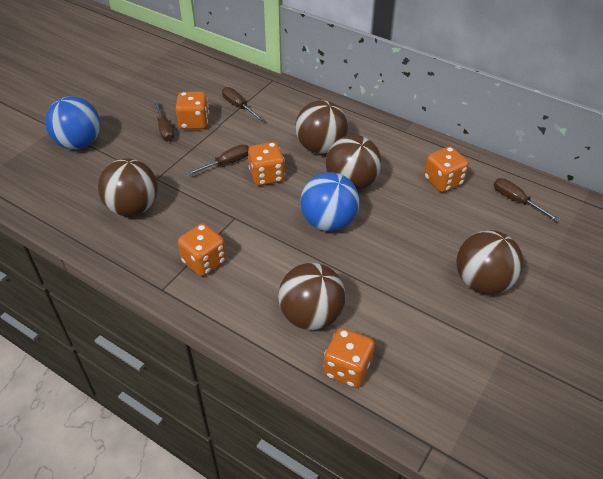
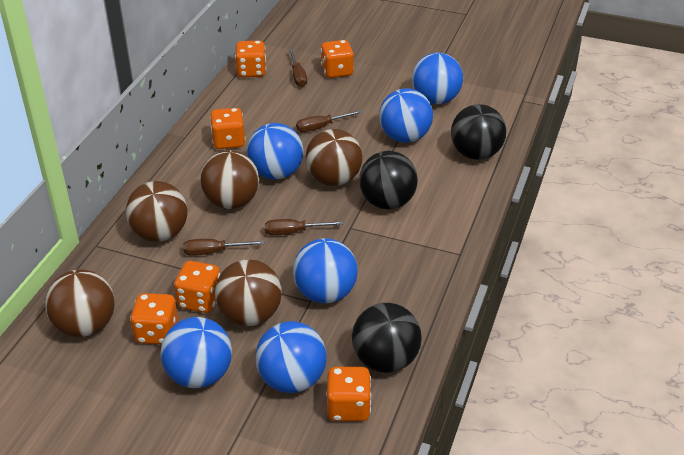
black ball: 0 -> 3
blue ball: 2 -> 6
orange dice: 5 -> 6

